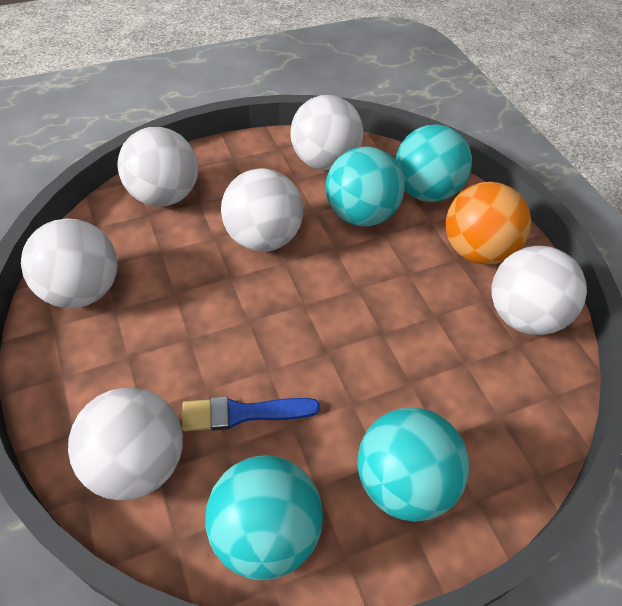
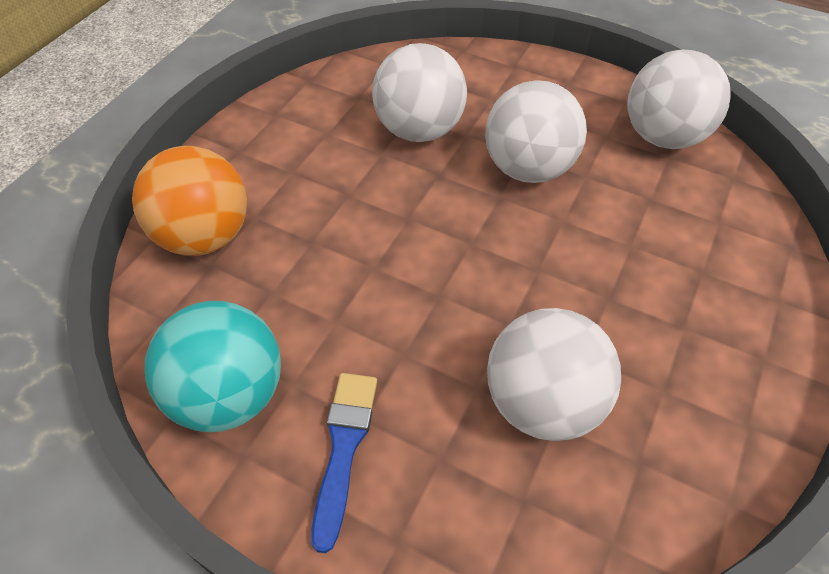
turquoise ball: 4 -> 1
white ball: 6 -> 4

